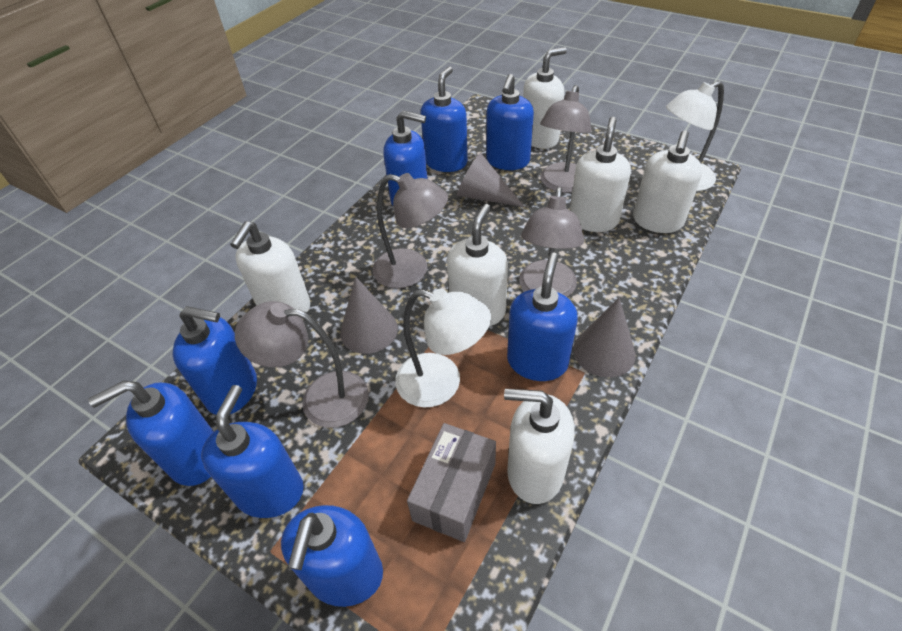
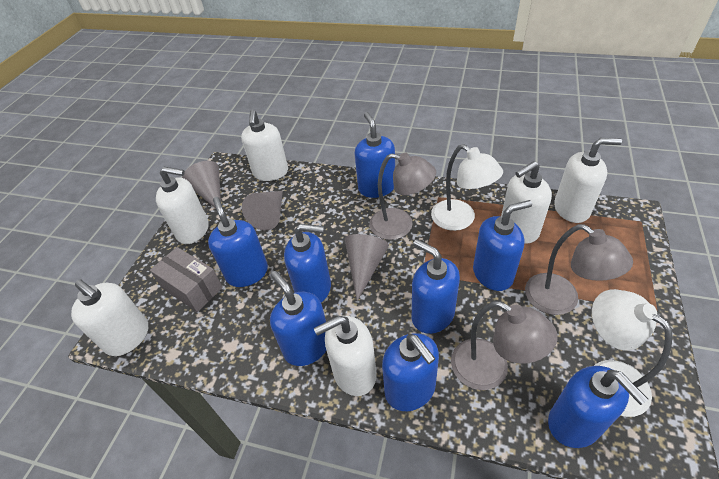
grey lamp: 4 -> 3

